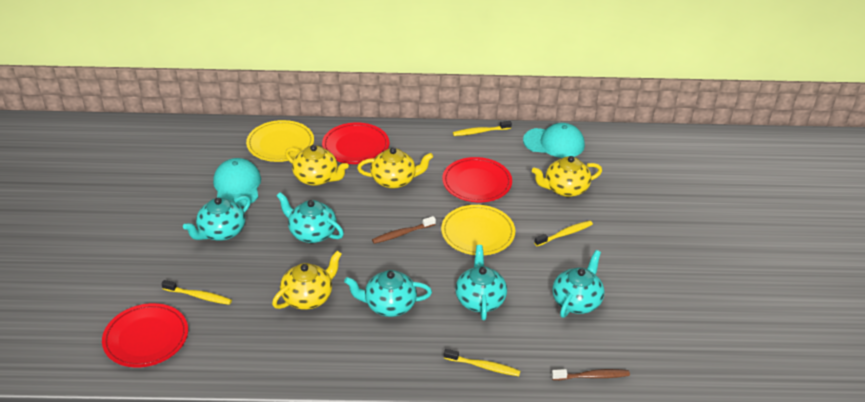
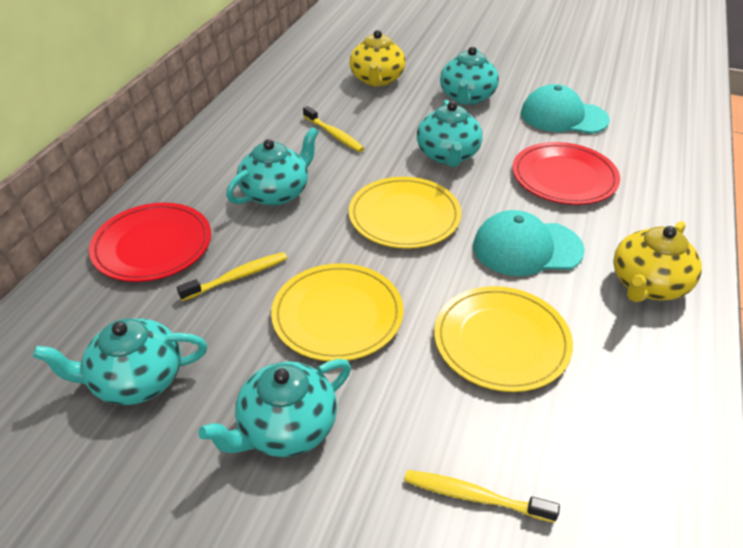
brown toothbrush: 2 -> 0
red plate: 3 -> 2
yellow plate: 2 -> 3
yellow teapot: 4 -> 2
yellow toothbrush: 4 -> 3

